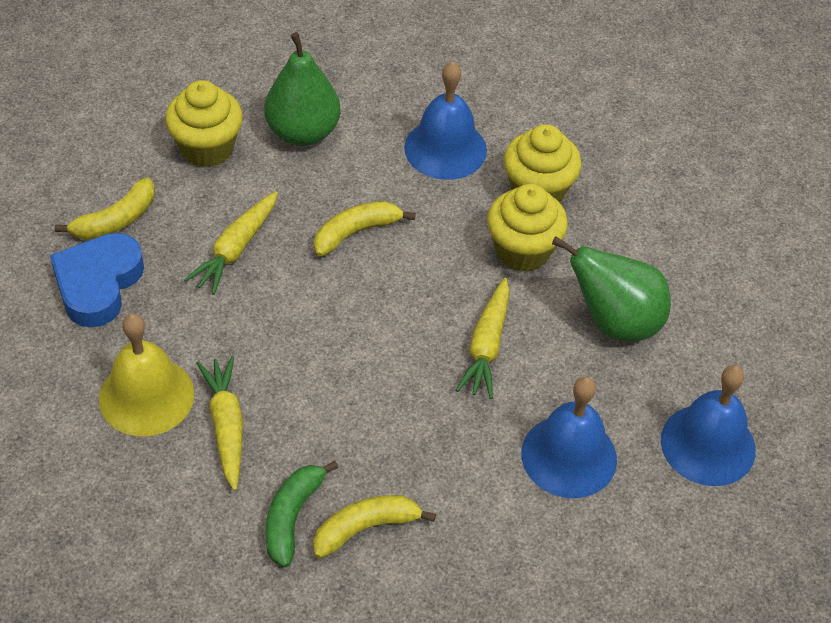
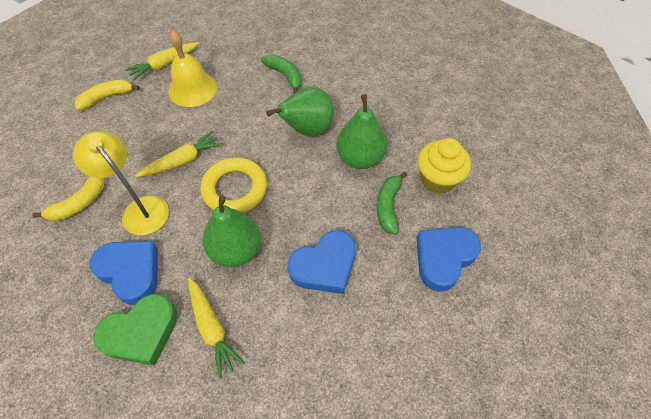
blue bell: 3 -> 0
blue heart: 1 -> 3
green banana: 1 -> 2
green heart: 0 -> 1
green pear: 2 -> 3
yellow banana: 3 -> 2
yellow cupcake: 3 -> 1
yellow lamp: 0 -> 1
yellow ring: 0 -> 1

